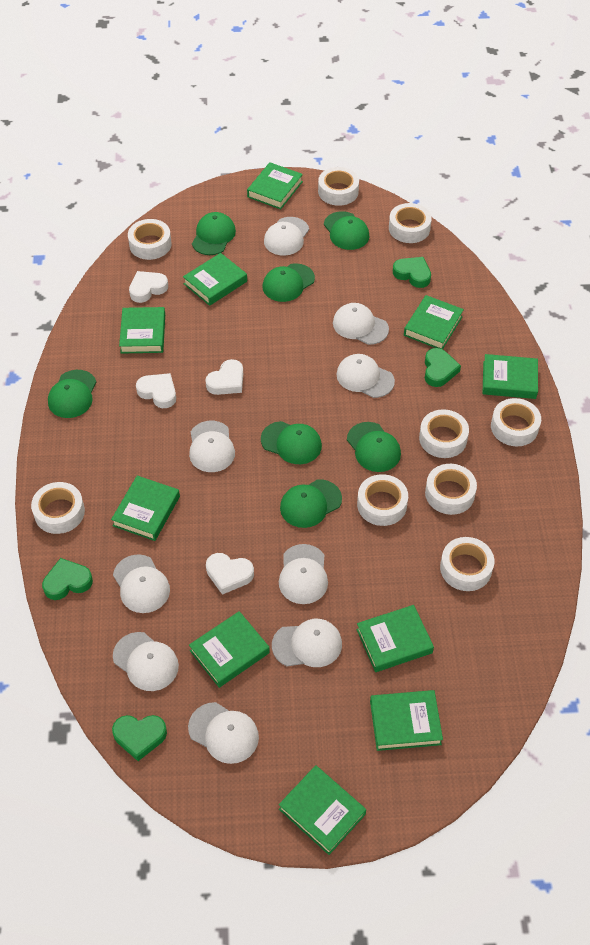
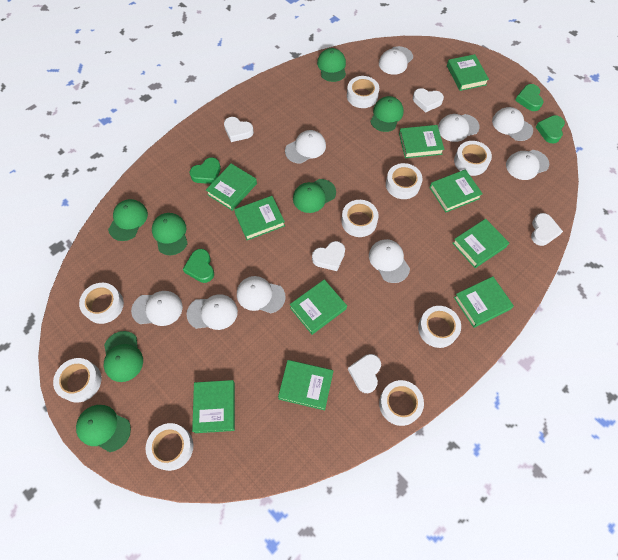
white heart: 4 -> 5

